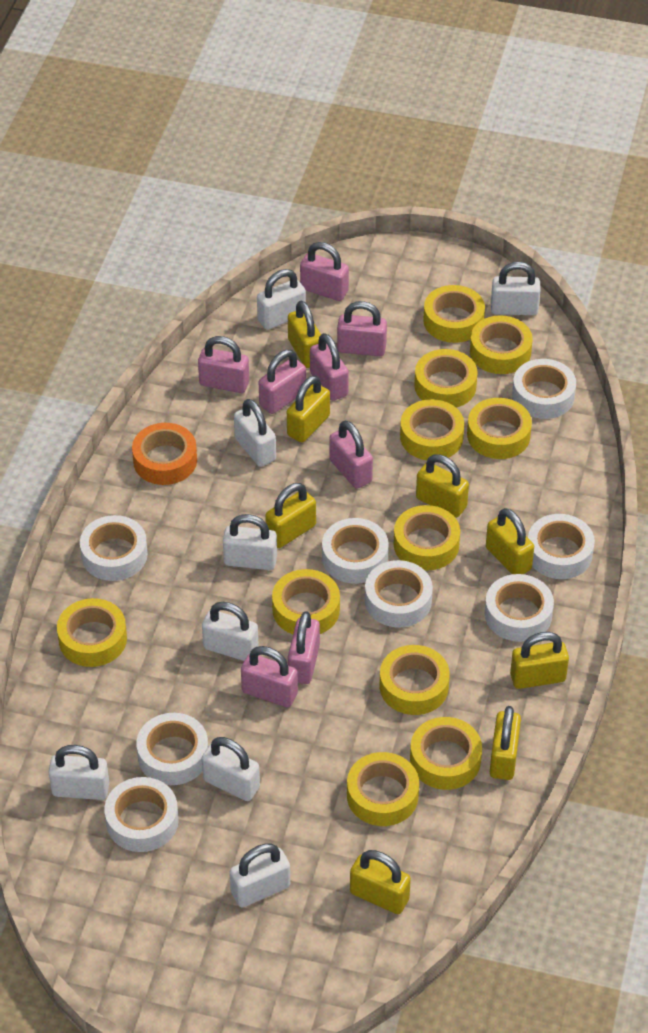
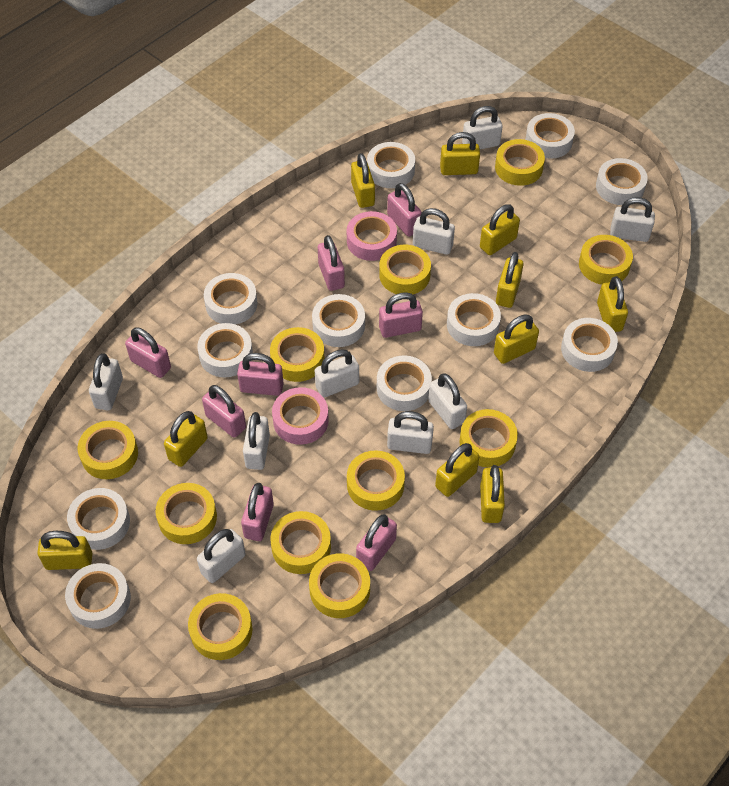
orange tape: 1 -> 0
pink tape: 0 -> 2
white padlock: 8 -> 9
white tape: 8 -> 11
yellow padlock: 8 -> 10

